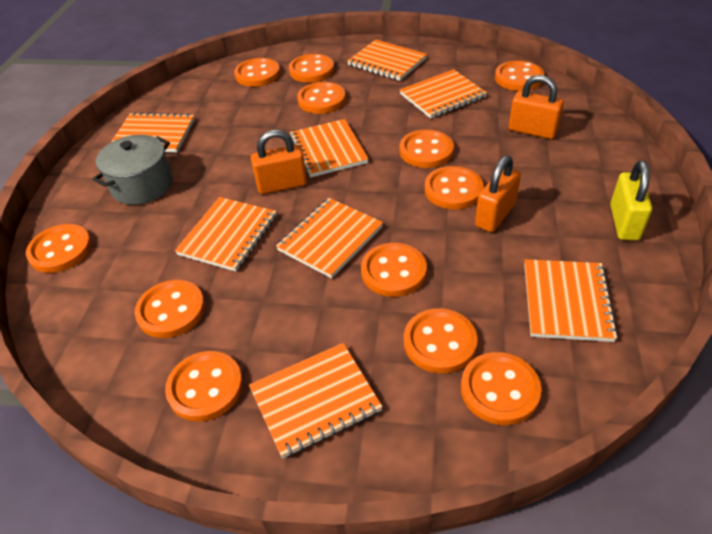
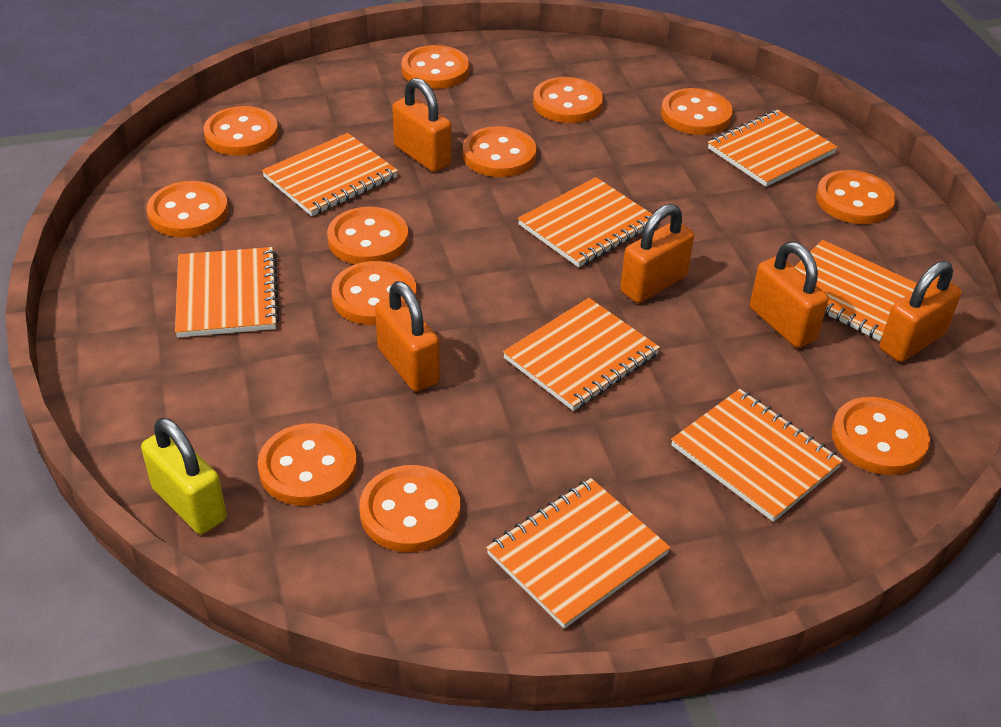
grey pot: 1 -> 0
orange padlock: 3 -> 5

